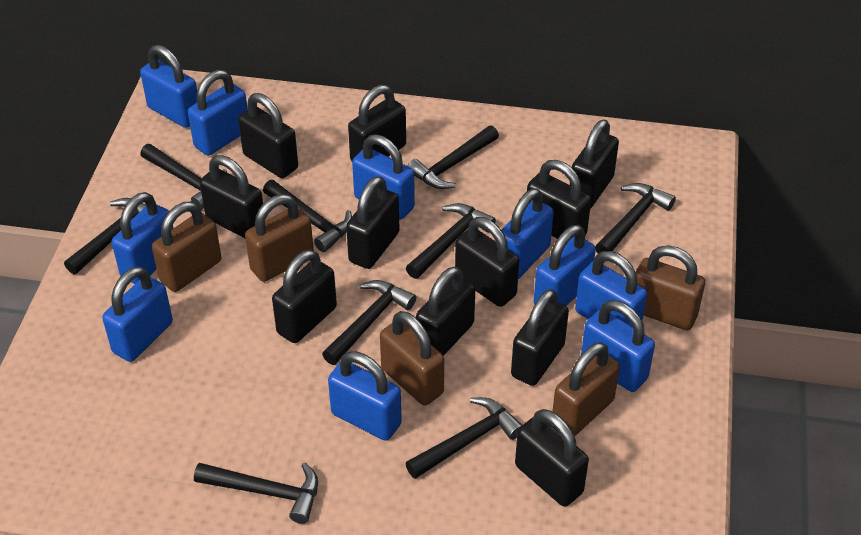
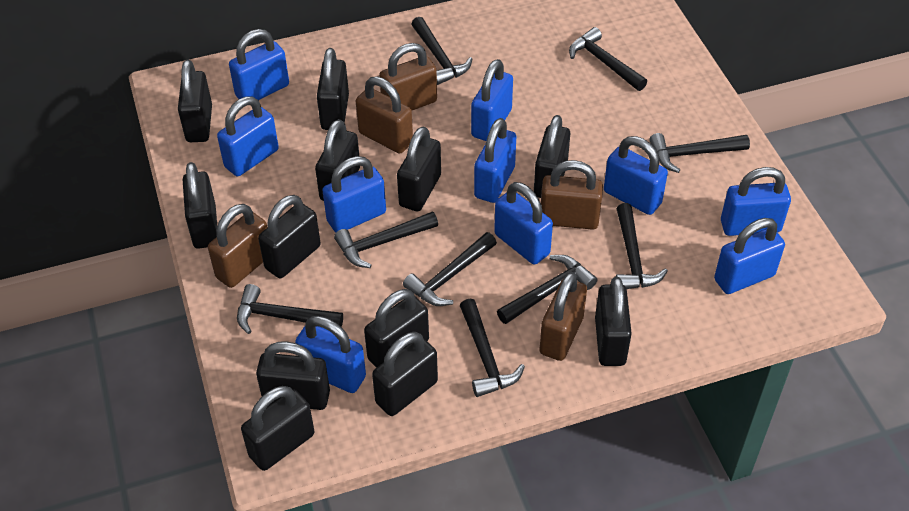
black padlock: 11 -> 12

